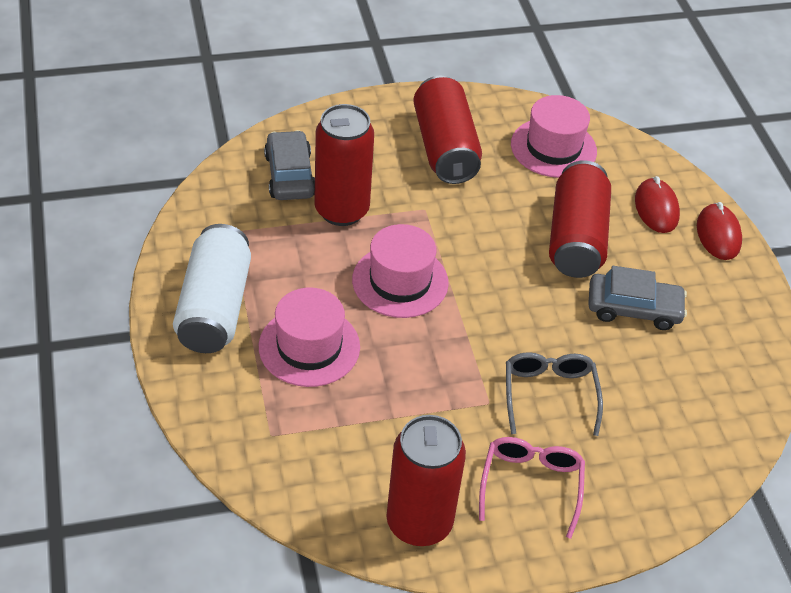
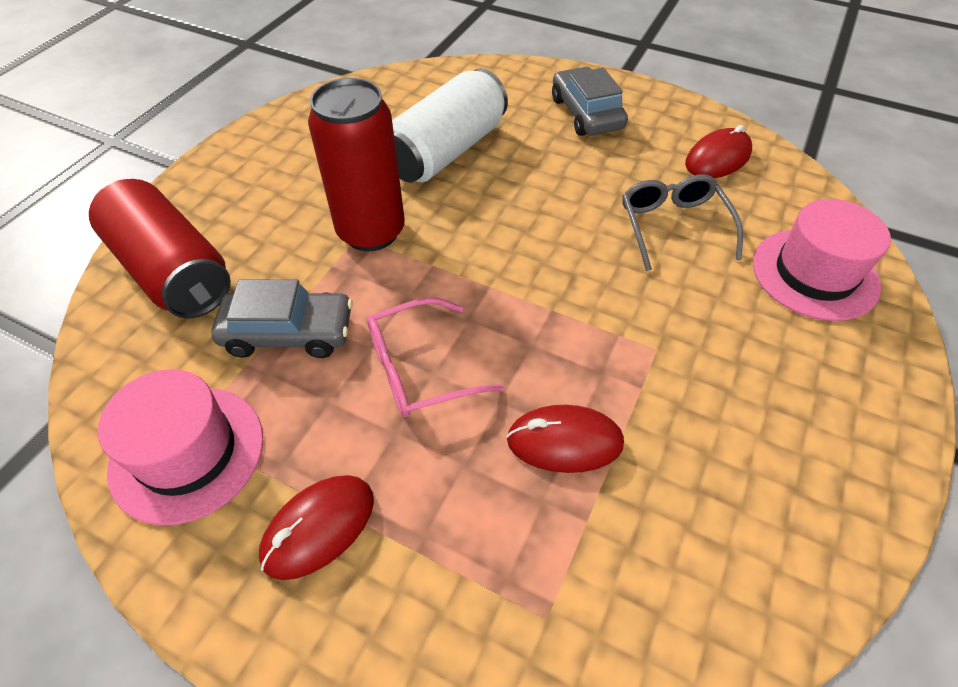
pink hat: 3 -> 2
red can: 4 -> 2
red mouse: 2 -> 3

